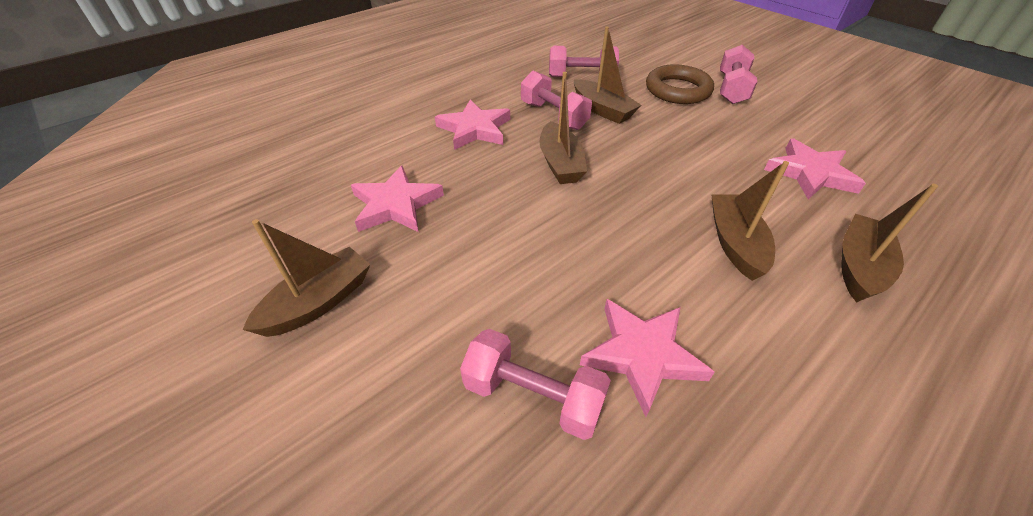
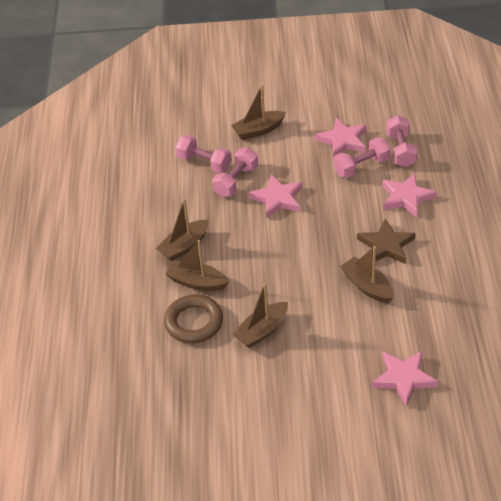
brown star: 0 -> 1

